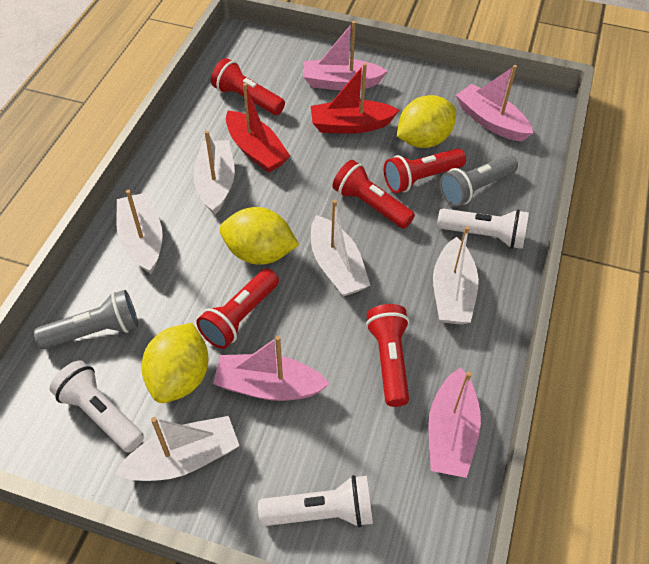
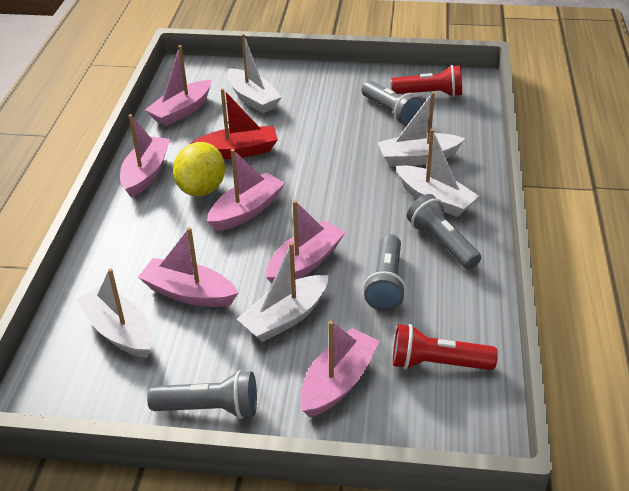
grey flashlight: 2 -> 4
pink boat: 4 -> 6
red boat: 2 -> 1
red flashlight: 5 -> 2
white flashlight: 3 -> 0
yellow lemon: 3 -> 1

